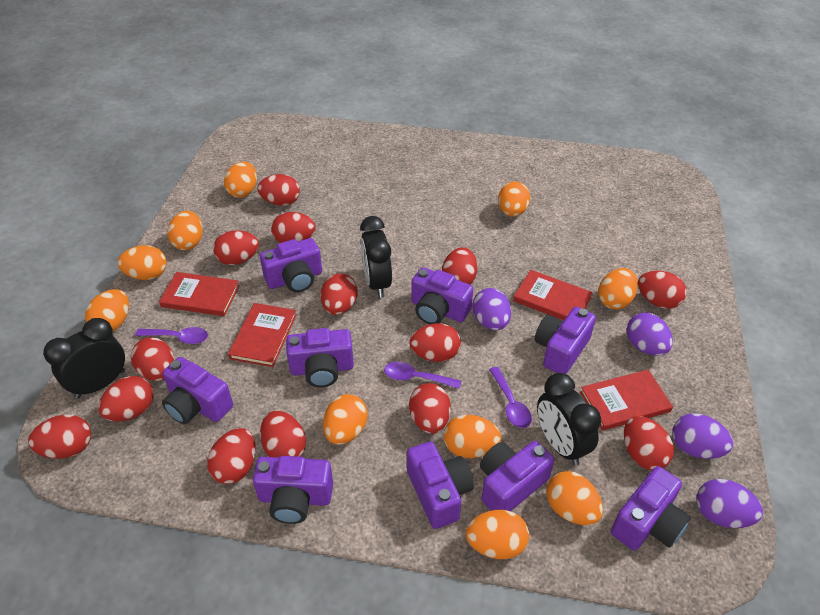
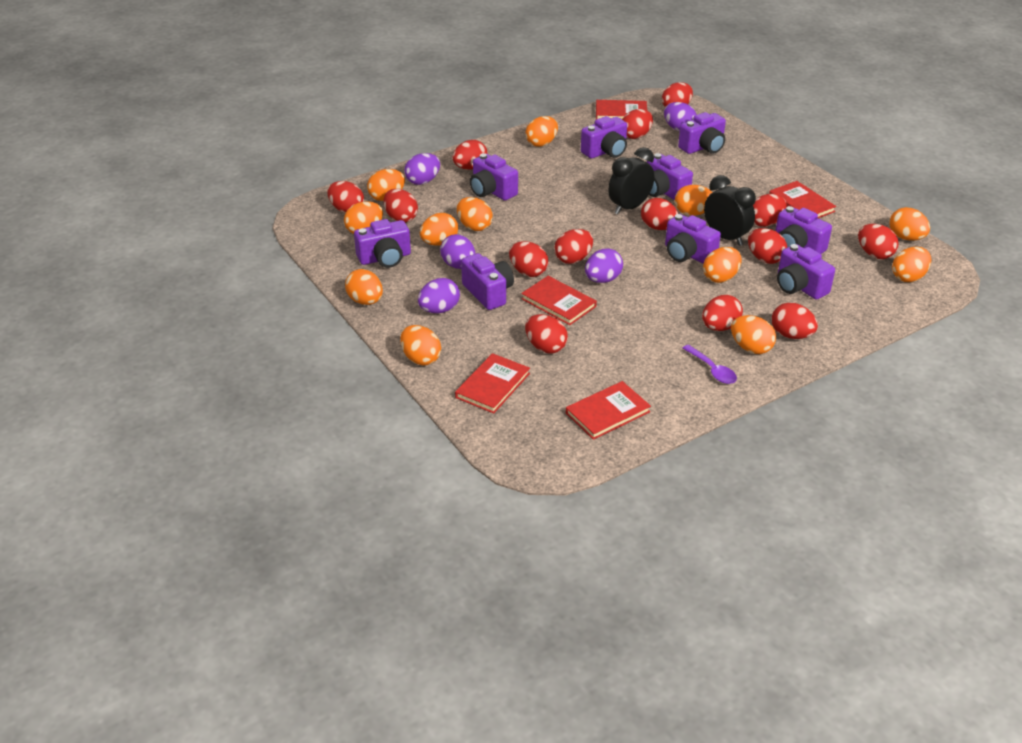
black clock: 3 -> 2
orange egg: 10 -> 12
purple egg: 4 -> 5
purple spoon: 3 -> 1
red book: 4 -> 5

